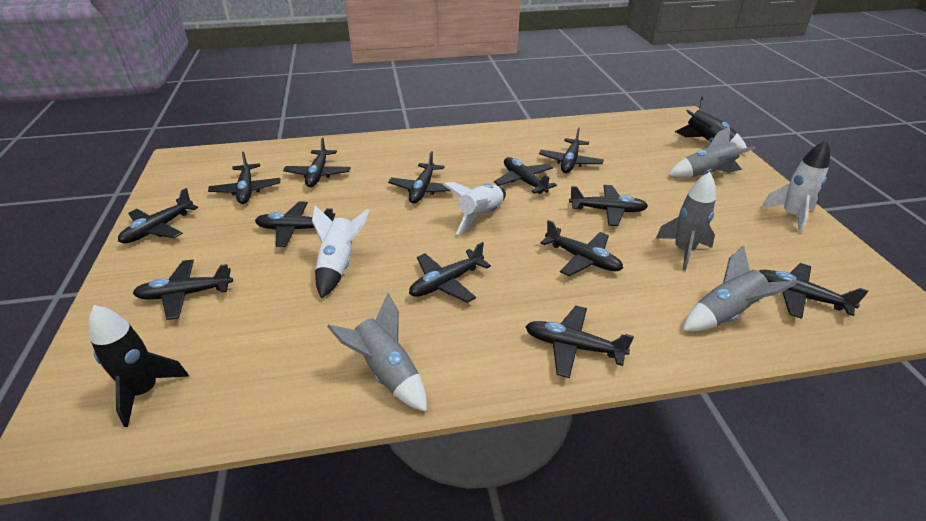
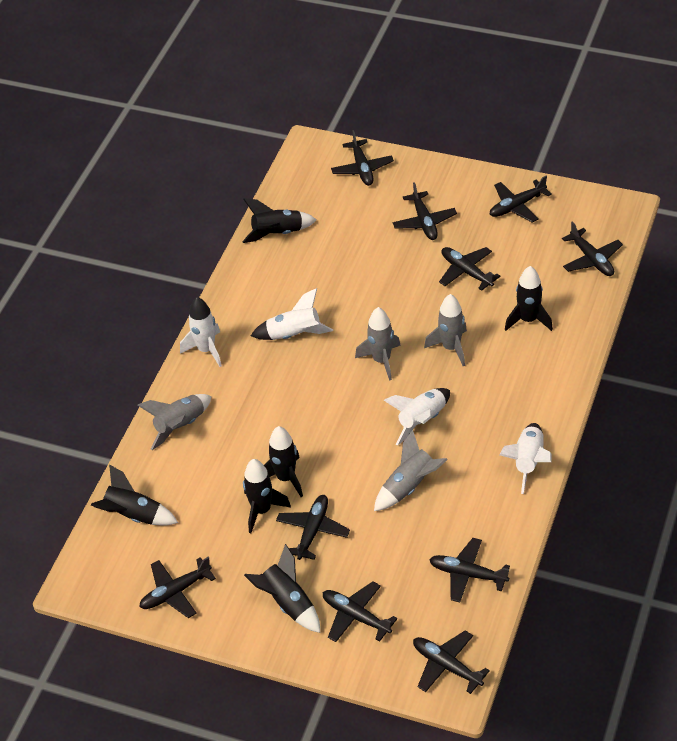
black plane: 13 -> 10
black rocket: 2 -> 6
white rocket: 3 -> 4

